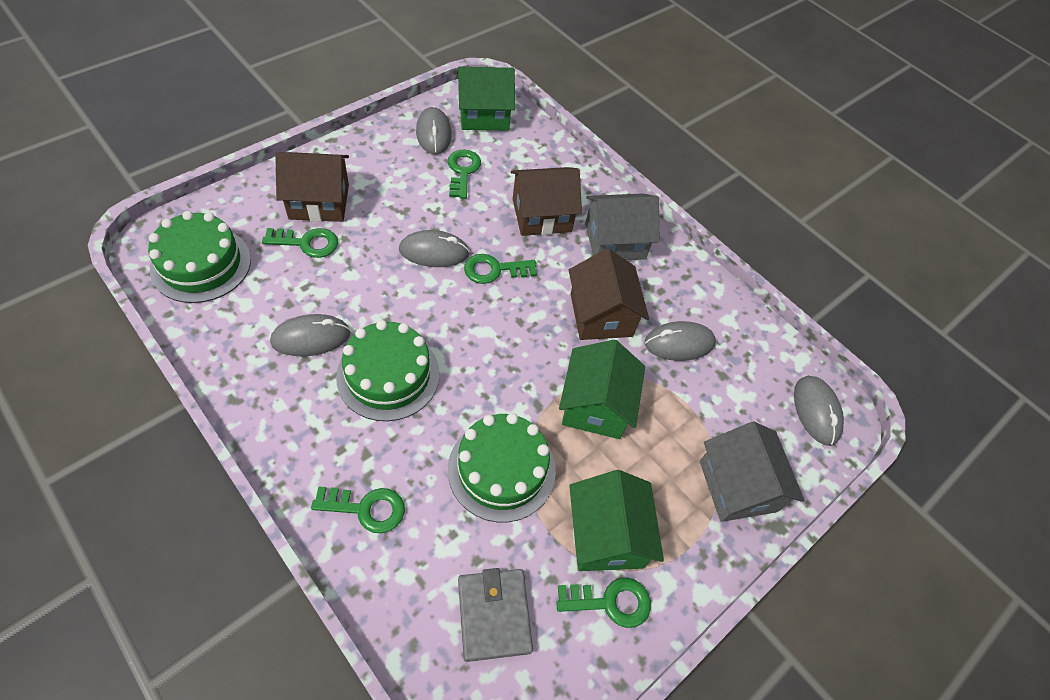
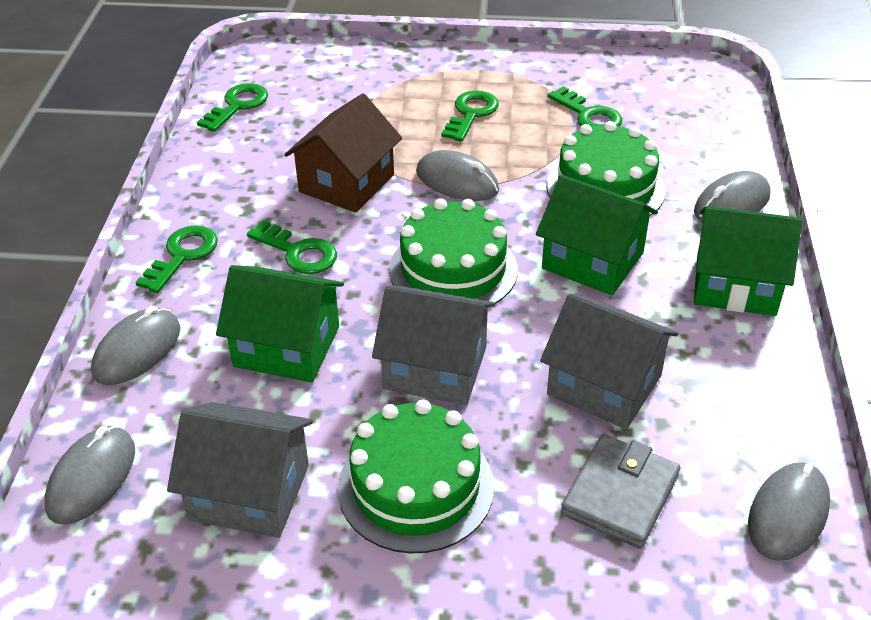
brown house: 3 -> 1
grey house: 2 -> 3

